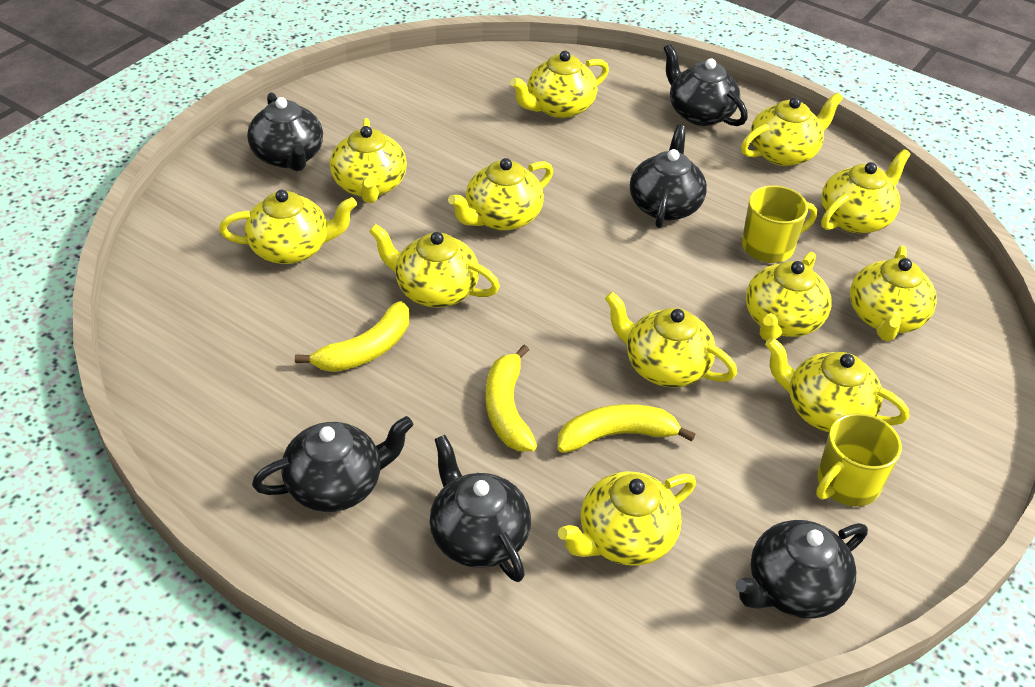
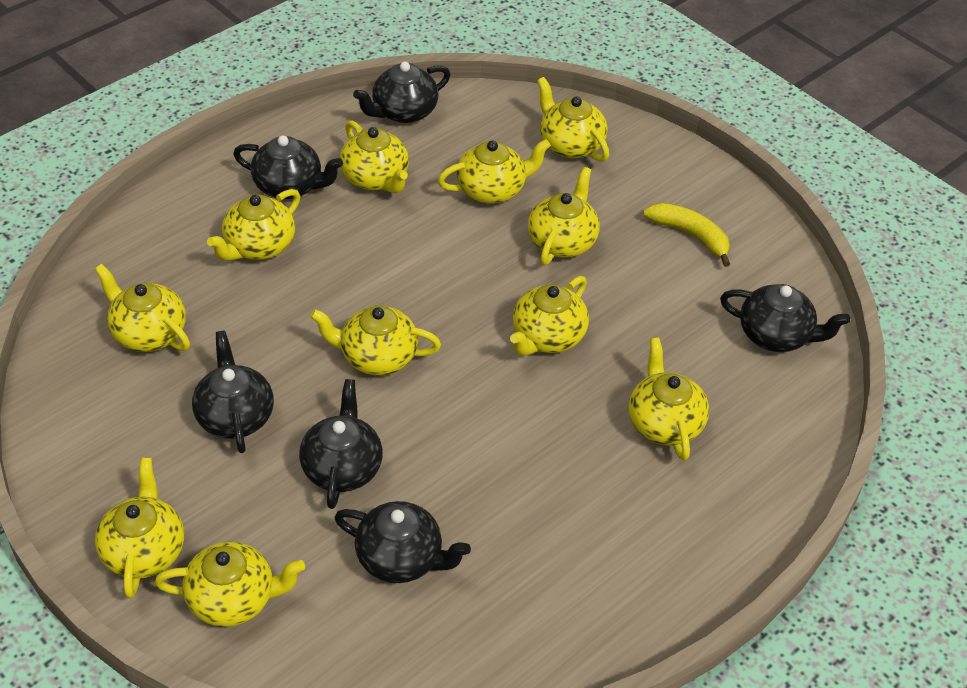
yellow banana: 3 -> 1
yellow mug: 2 -> 0
yellow teapot: 12 -> 11

